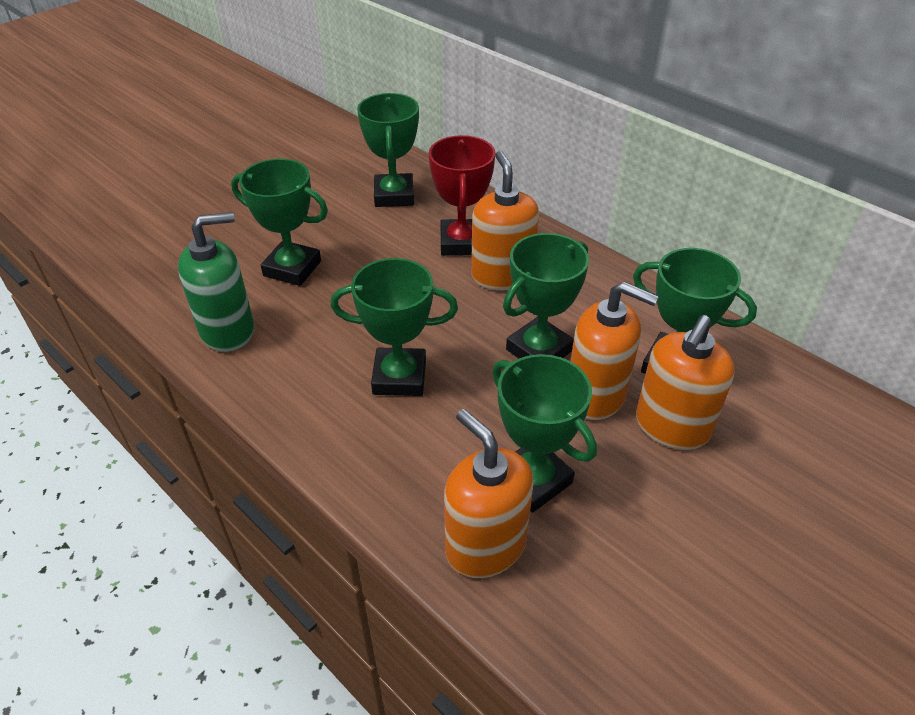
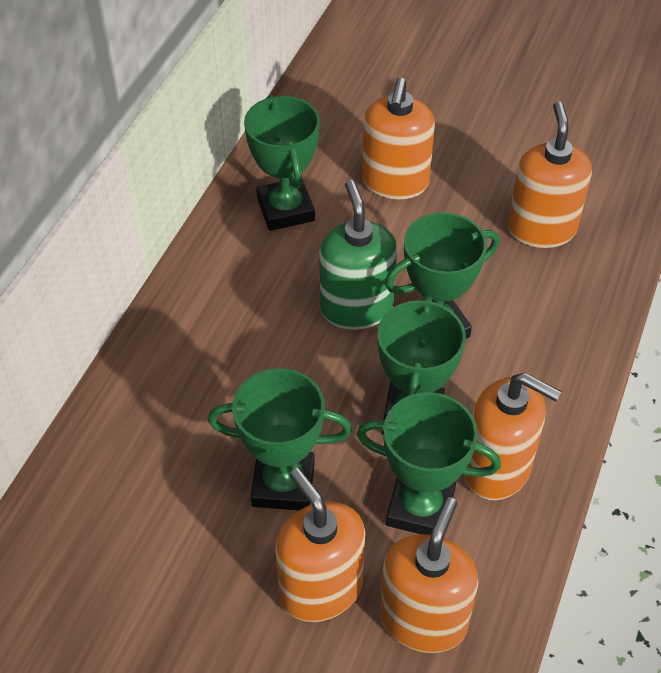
green trophy: 6 -> 5
orange soap dispenser: 4 -> 5
red trophy: 1 -> 0

